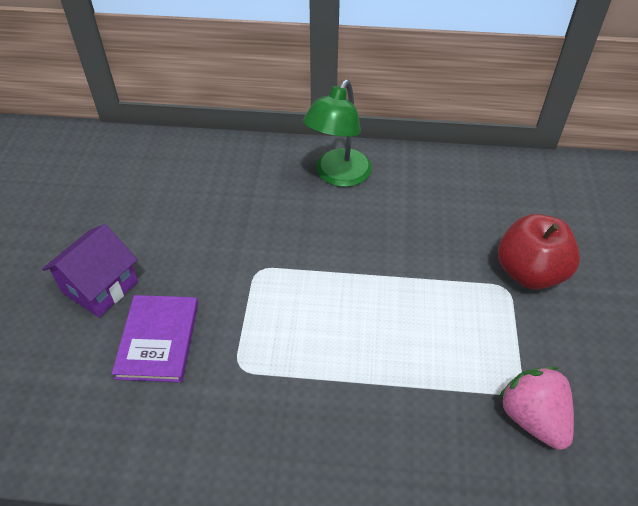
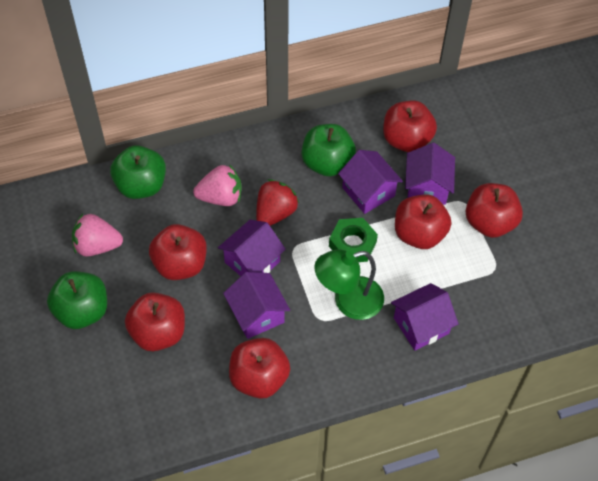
green apple: 0 -> 3
green nut: 0 -> 1
pink strawberry: 1 -> 2
purple book: 1 -> 0
purple house: 1 -> 5
red apple: 1 -> 6
red strawberry: 0 -> 1

